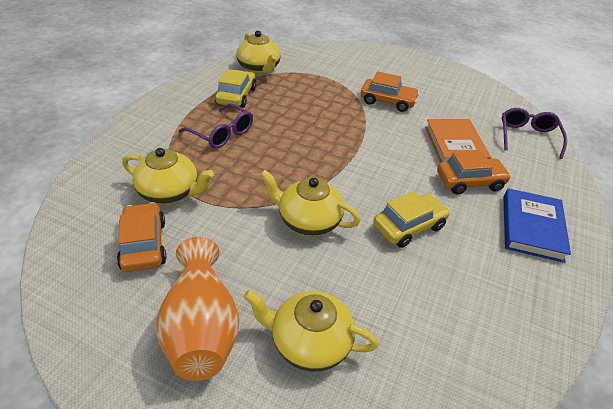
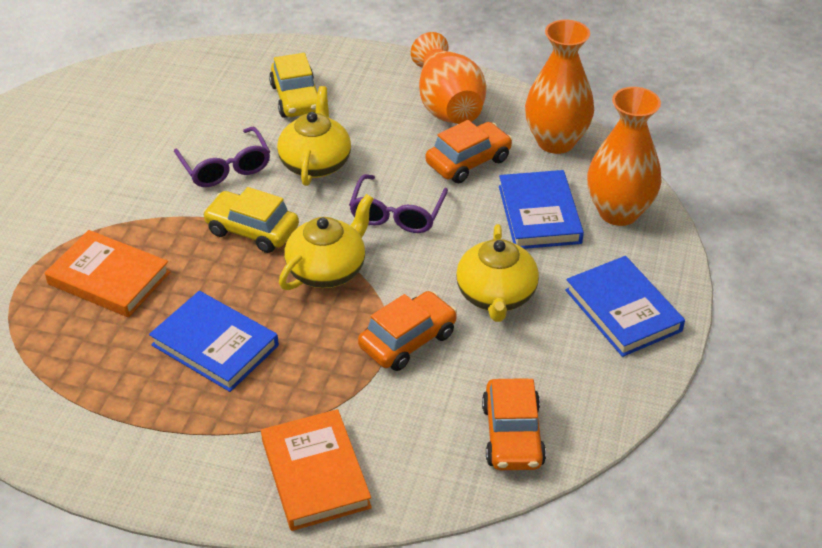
blue book: 1 -> 3
orange book: 1 -> 2
orange vase: 1 -> 3
yellow teapot: 4 -> 3

